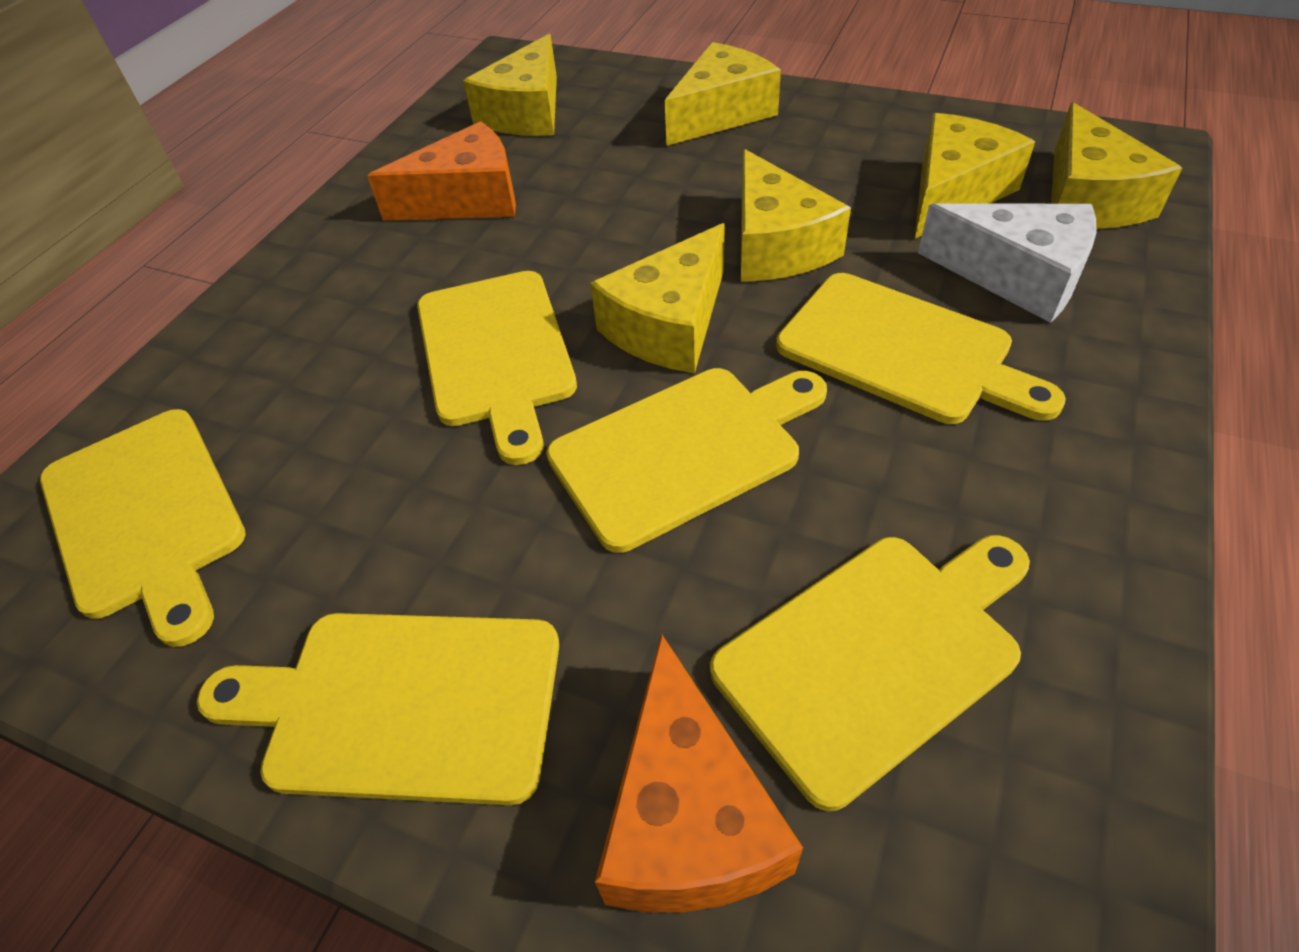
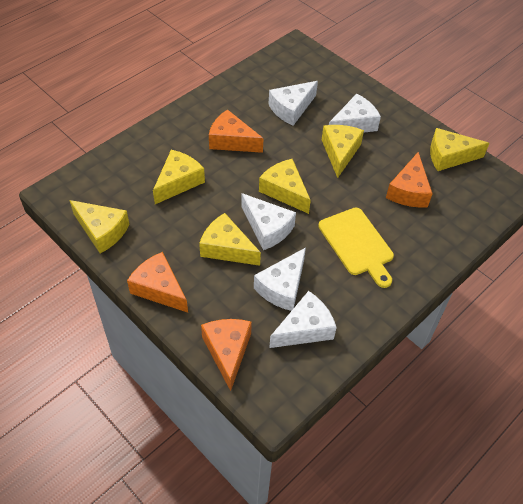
orange cheese: 2 -> 4
white cheese: 1 -> 5
yellow cutting board: 6 -> 1

